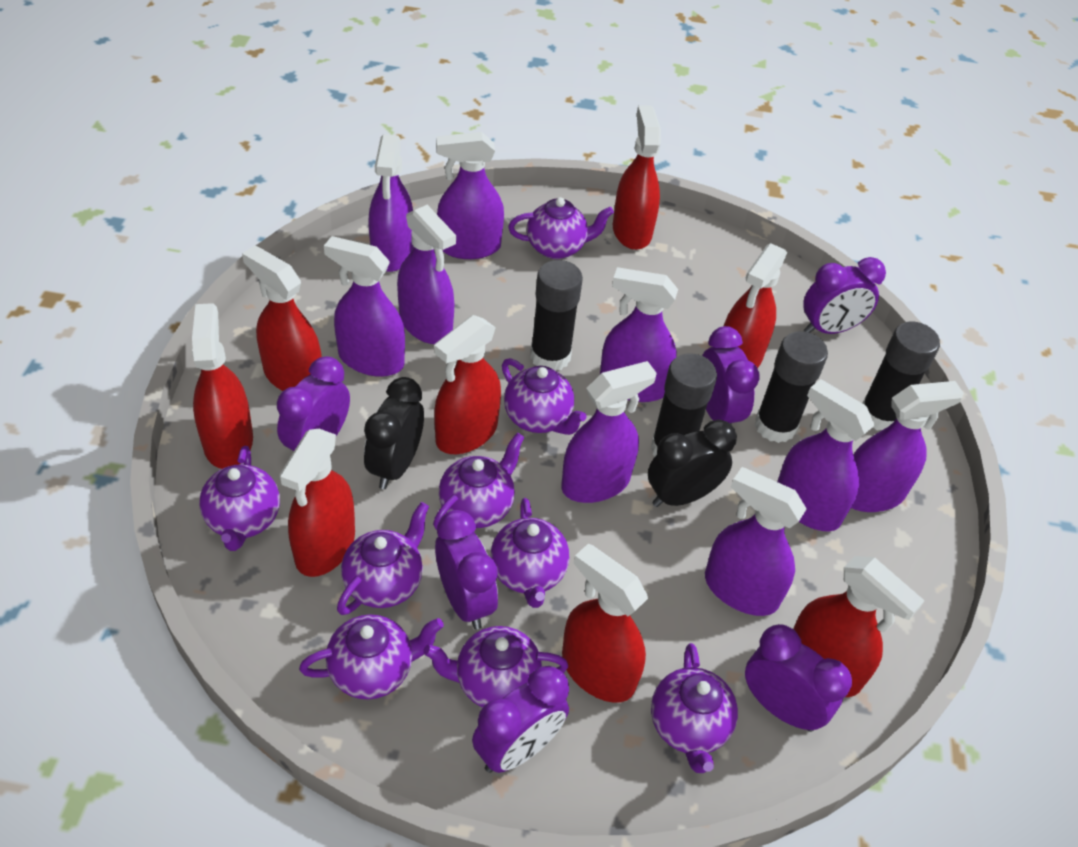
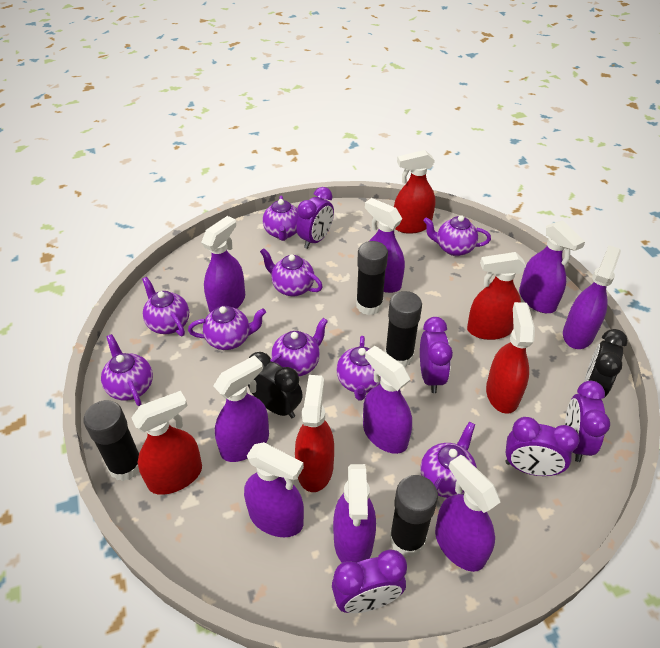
purple clock: 6 -> 5
red spray bottle: 8 -> 5

